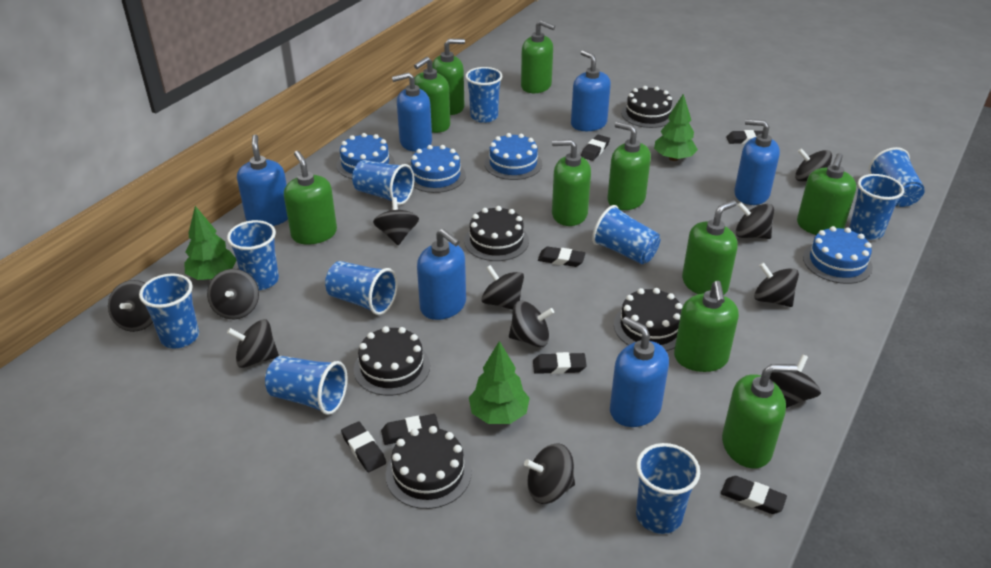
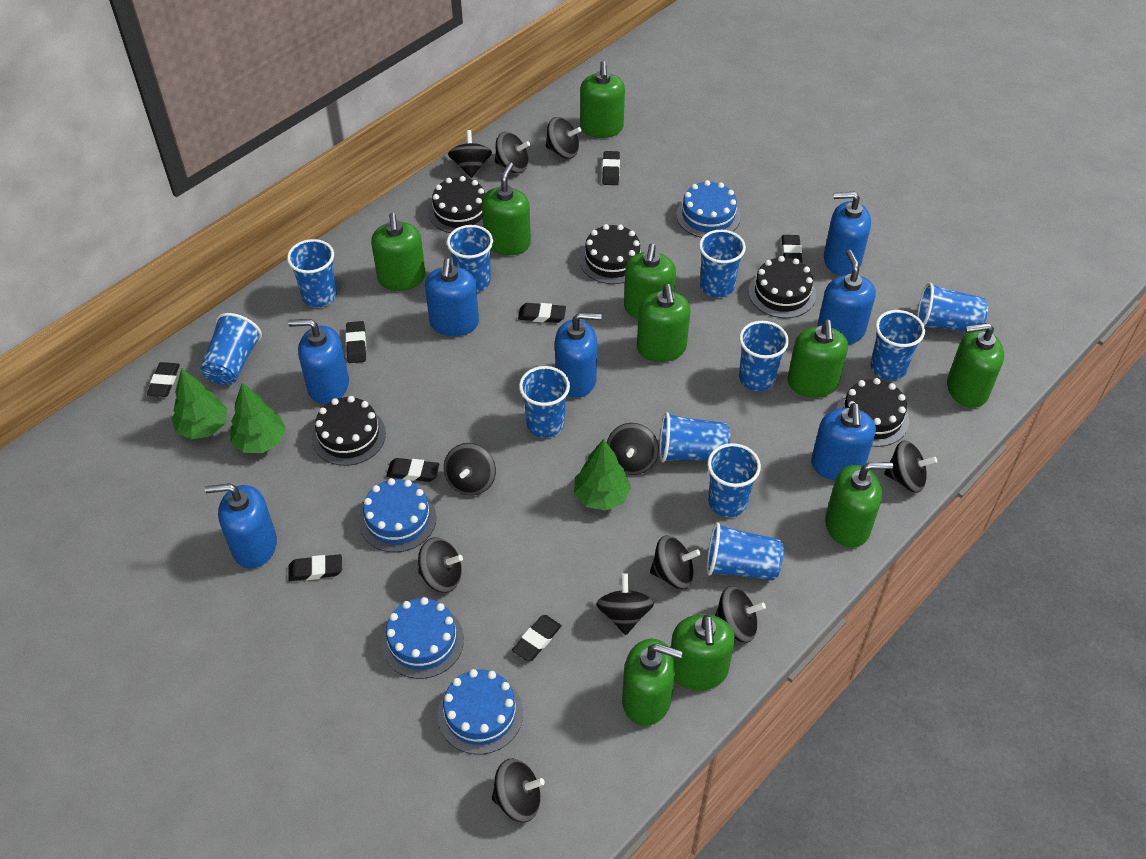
black eraser: 7 -> 8
blue cup: 10 -> 11
blue soap dispenser: 6 -> 7

